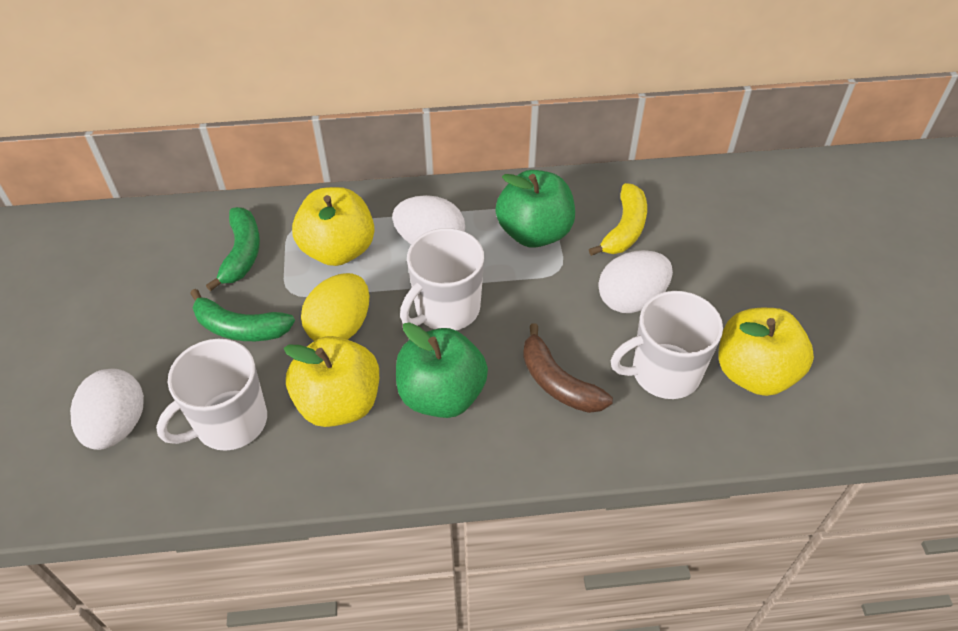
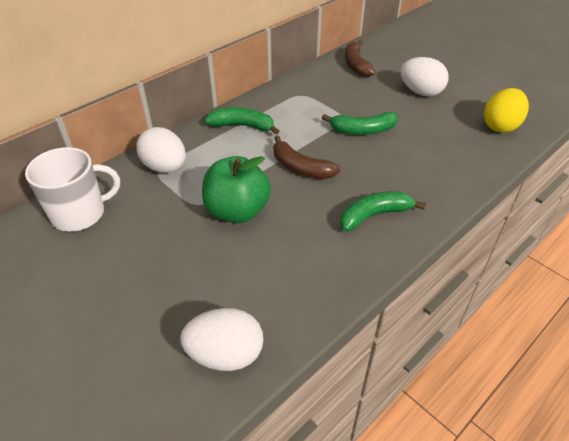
brown banana: 1 -> 2
green apple: 2 -> 1
green banana: 2 -> 3
white mug: 3 -> 1
yellow apple: 3 -> 0
yellow banana: 1 -> 0

